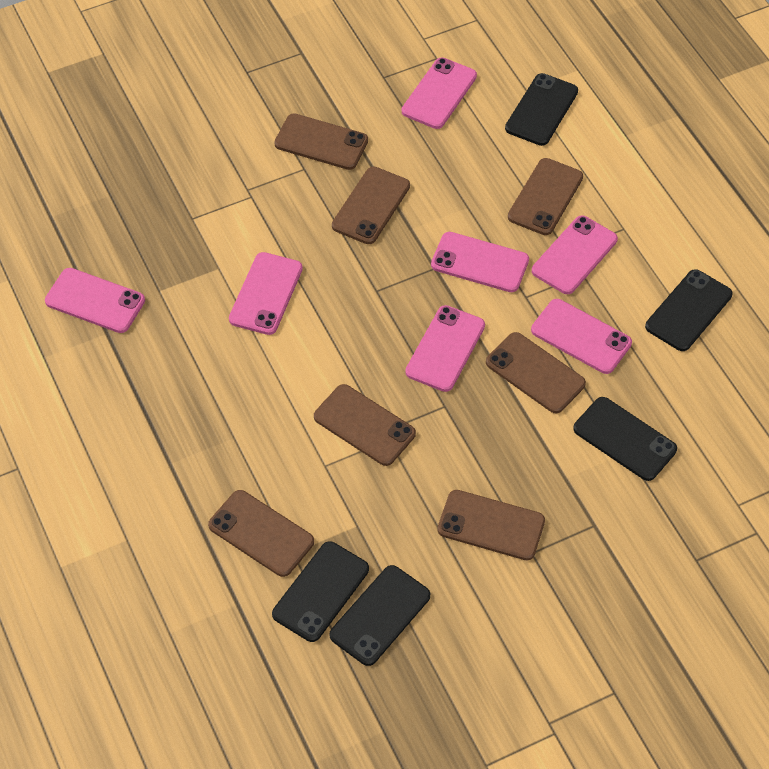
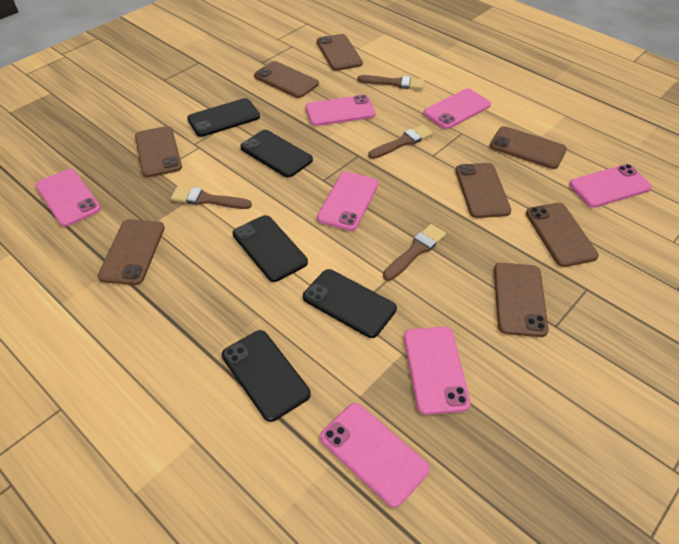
brown brush: 0 -> 4
brown phone: 7 -> 8

